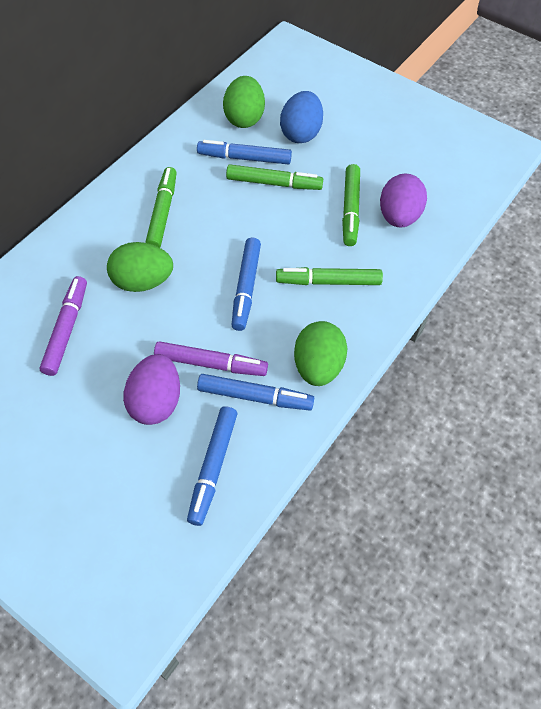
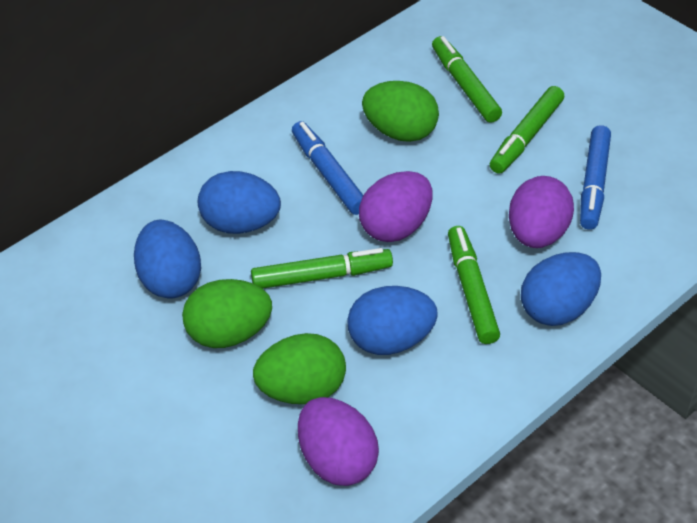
blue egg: 1 -> 4
blue marker: 4 -> 2
purple egg: 2 -> 3
purple marker: 2 -> 0

